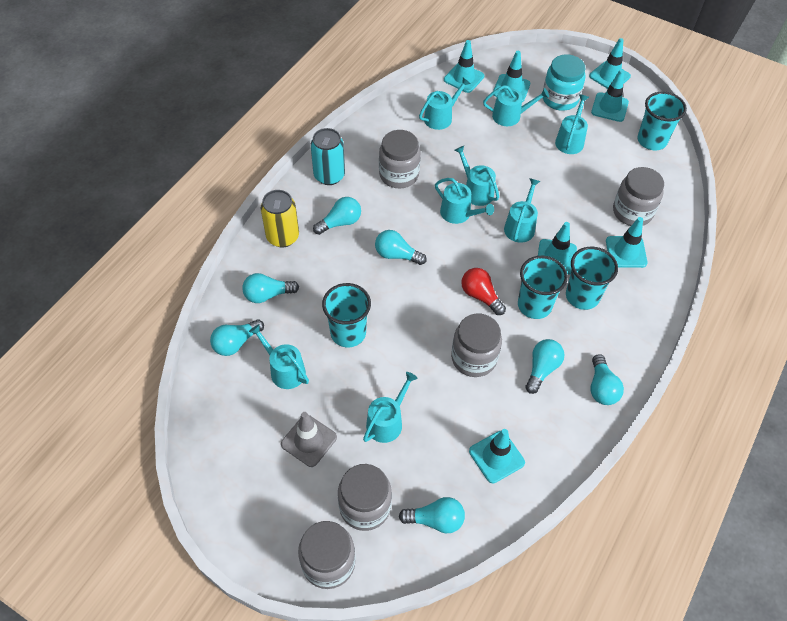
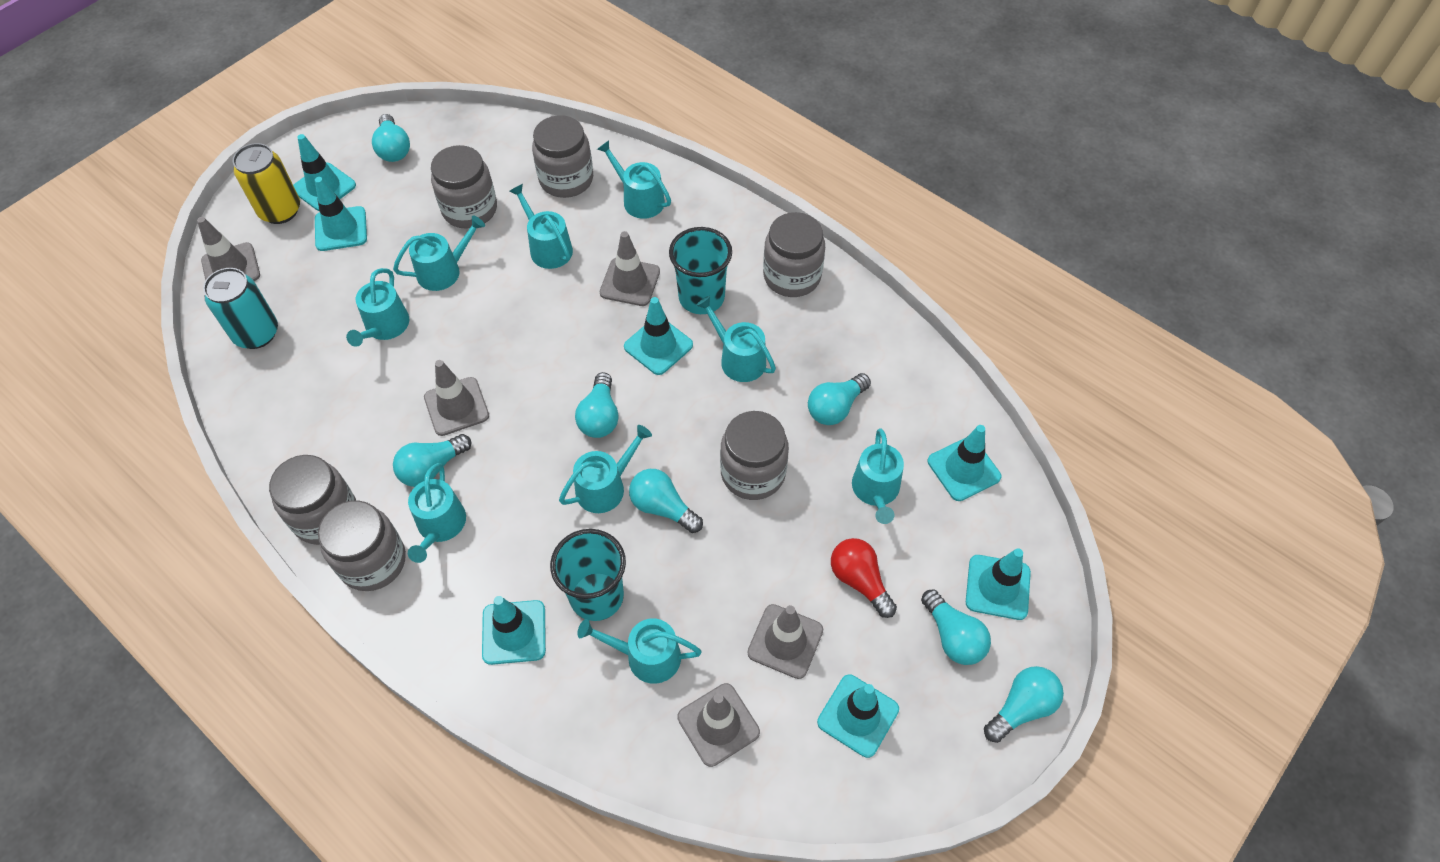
grey jar: 5 -> 6
grey traffic cone: 1 -> 5
turquoise cup: 4 -> 2
turquoise jar: 1 -> 0
turquoise watering can: 8 -> 9

